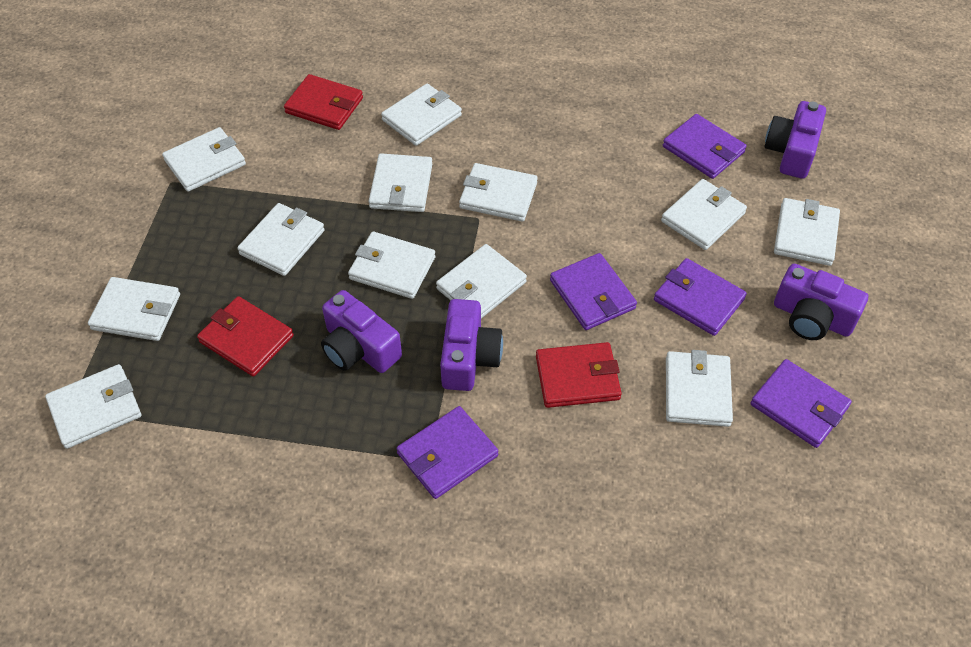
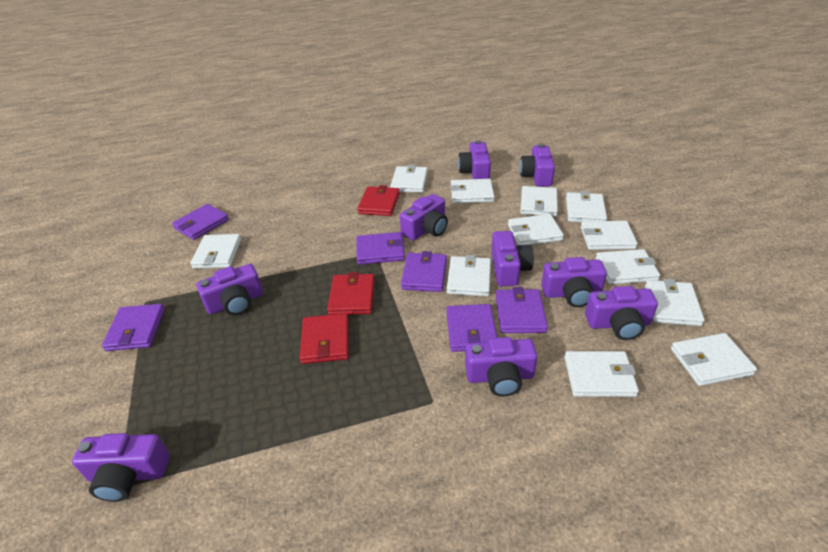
purple camera: 4 -> 9
purple wallet: 5 -> 6

